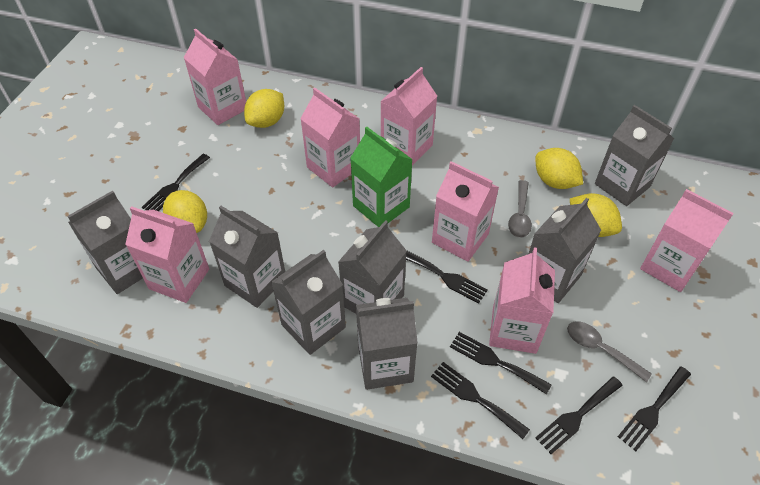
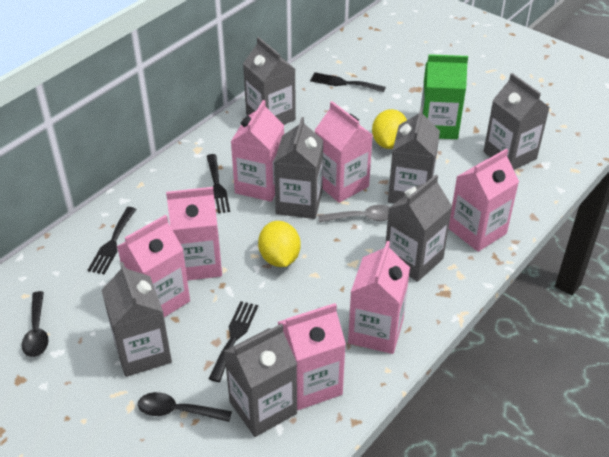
black fork: 6 -> 4
black spoon: 0 -> 2
grey spoon: 2 -> 1
yellow lemon: 4 -> 2

